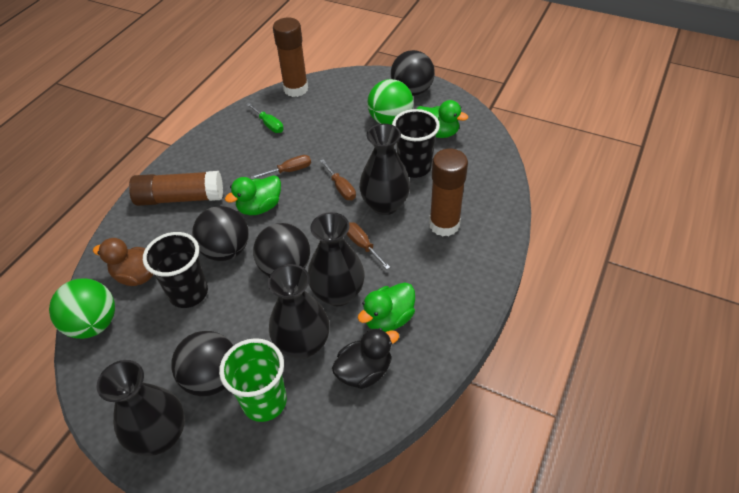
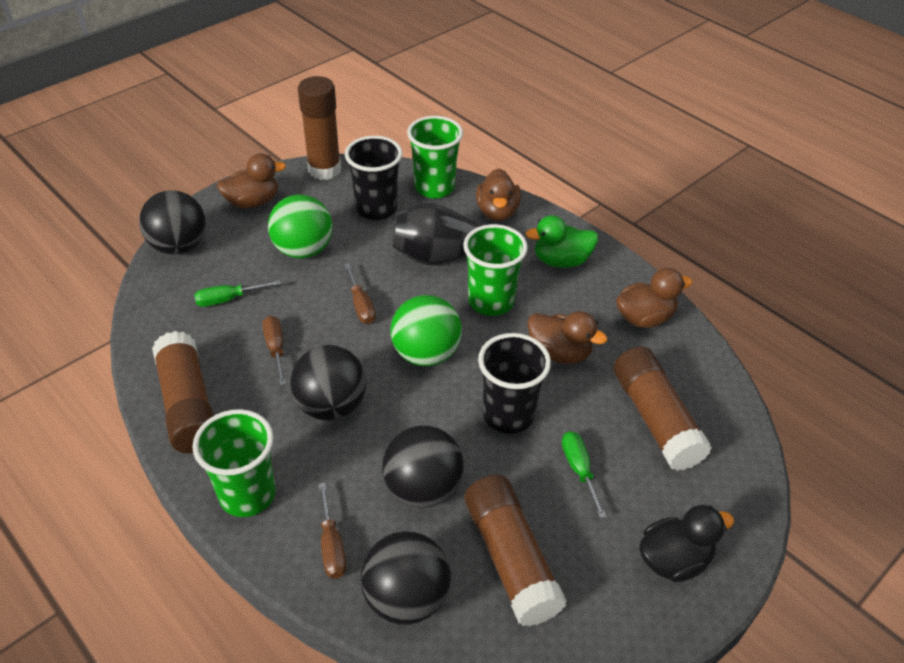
black vase: 4 -> 1
brown duck: 1 -> 4
brown glue stick: 3 -> 4
green cup: 1 -> 3
green duck: 3 -> 1
green screwdriver: 1 -> 2

